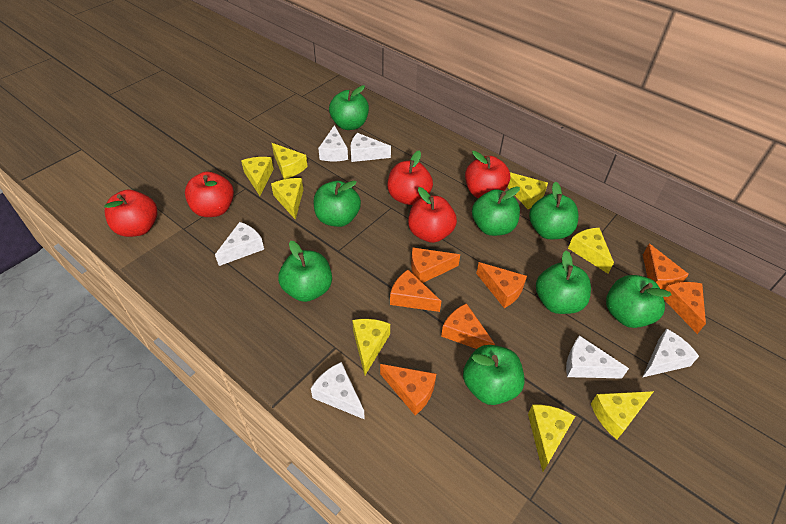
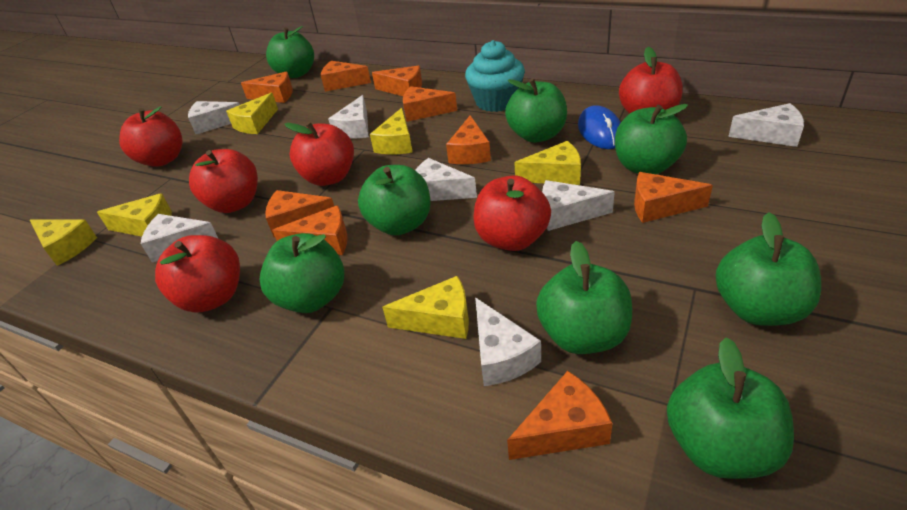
blue mouse: 0 -> 1
orange cheese: 7 -> 9
red apple: 5 -> 6
turquoise cupcake: 0 -> 1
white cheese: 6 -> 7
yellow cheese: 8 -> 6

